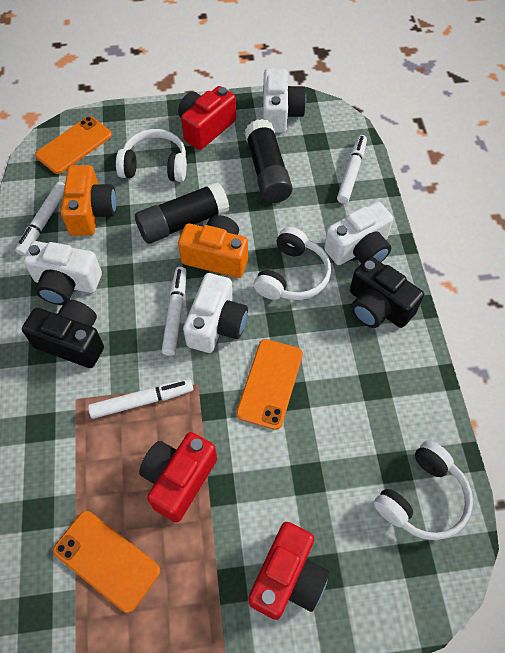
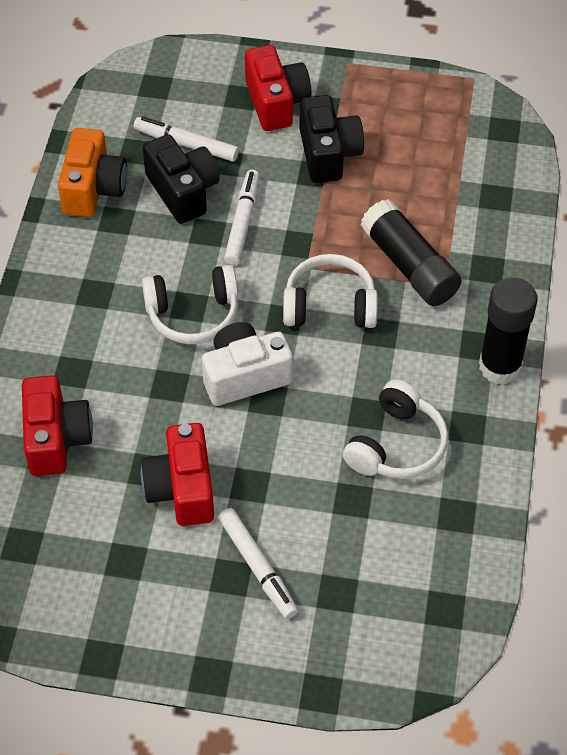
orange camera: 2 -> 1
orange phone: 3 -> 0
white camera: 4 -> 1
white marker: 4 -> 3

